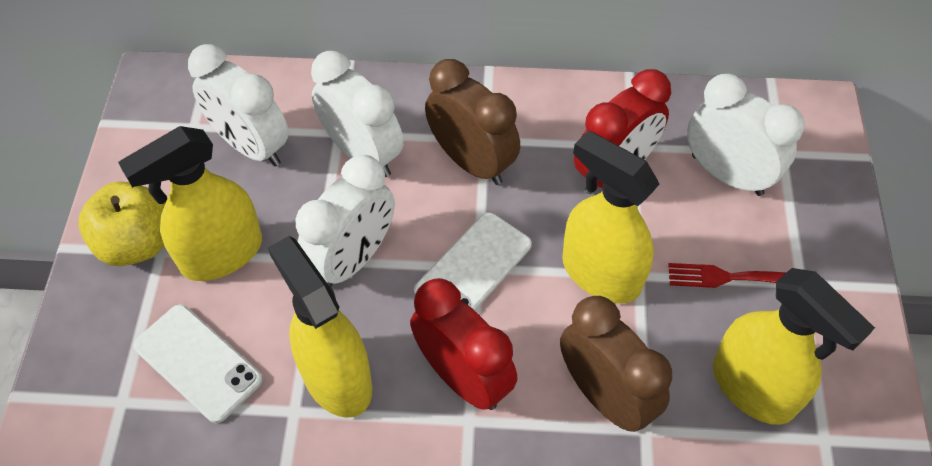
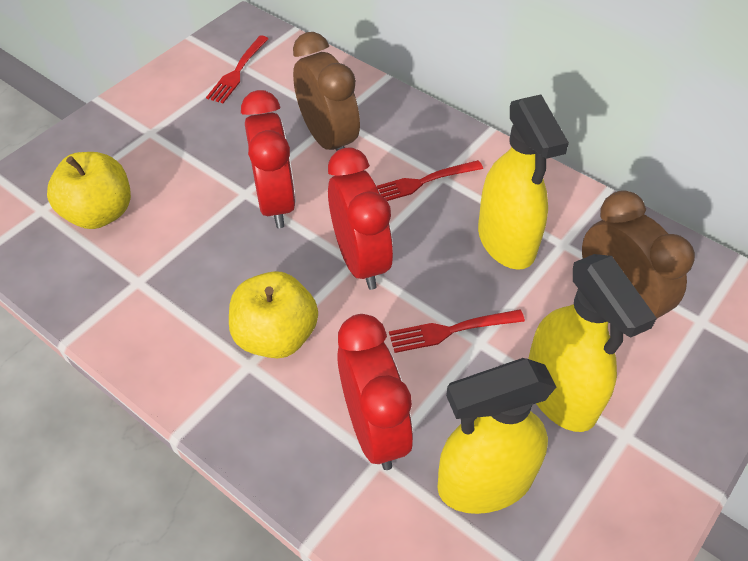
red clock: 2 -> 3
red fork: 1 -> 3
white clock: 4 -> 0
white phone: 2 -> 0
yellow apple: 1 -> 2
yellow spray bottle: 4 -> 3

